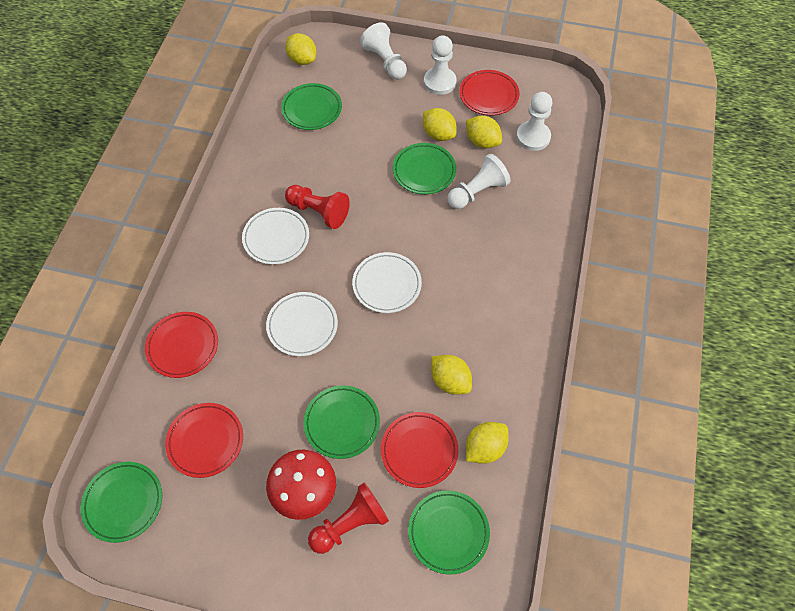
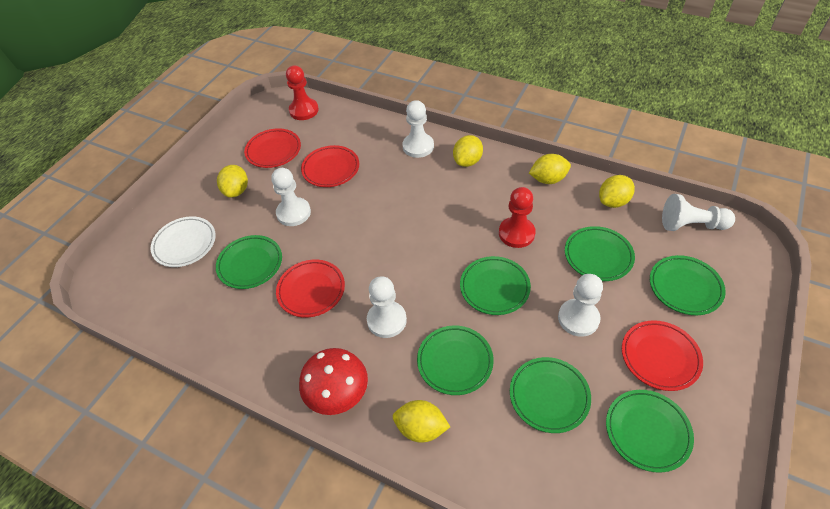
green plate: 5 -> 7
white pawn: 4 -> 5
white plate: 3 -> 1

